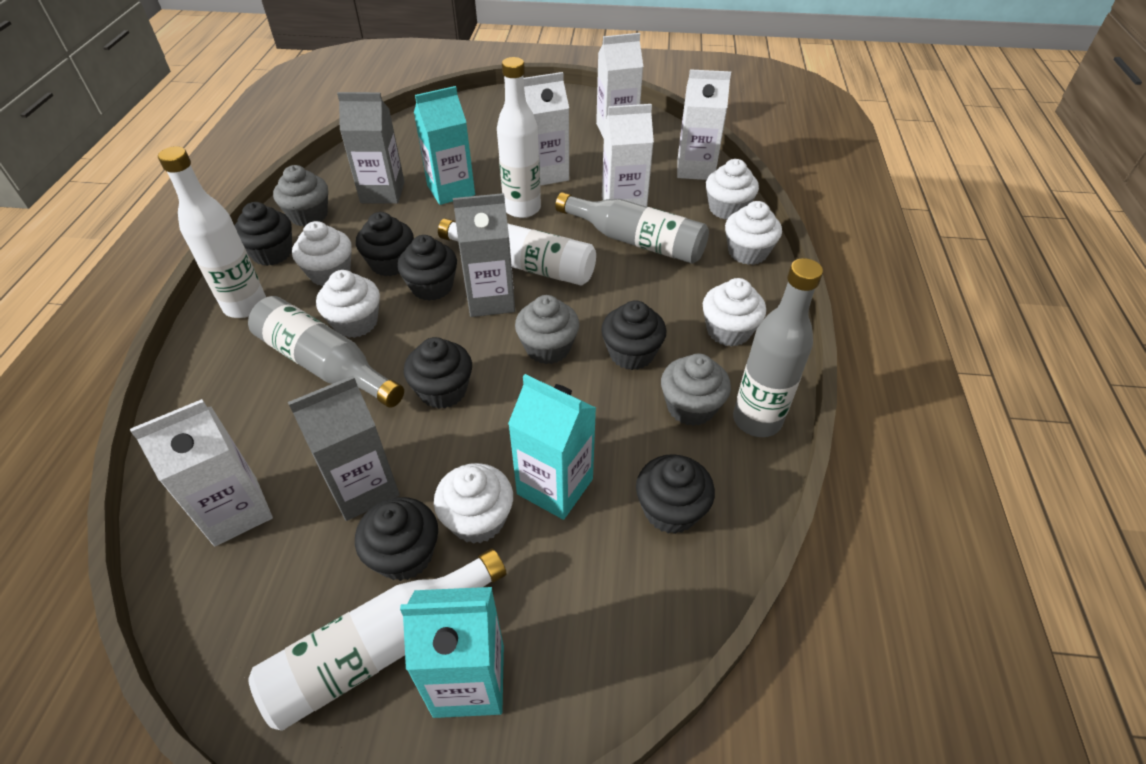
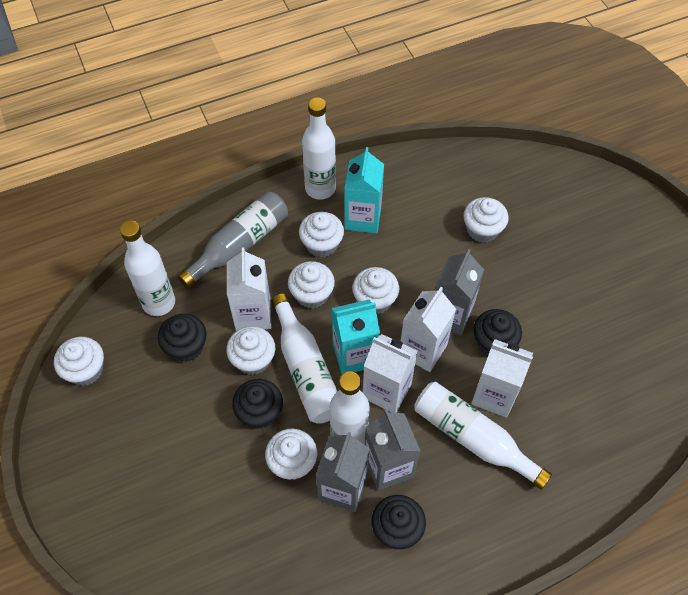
black cupcake: 7 -> 4
grey bottle: 3 -> 1
grey cupcake: 3 -> 0
turquoise carton: 3 -> 2
white bottle: 4 -> 5
white carton: 5 -> 4
white cupcake: 6 -> 7

